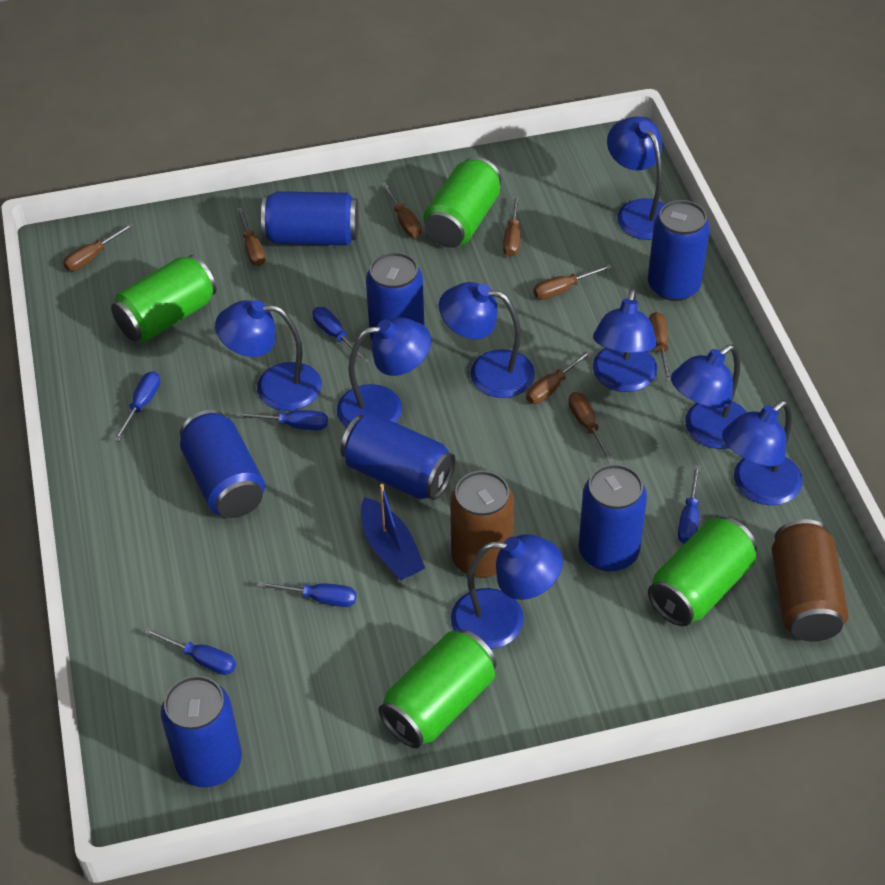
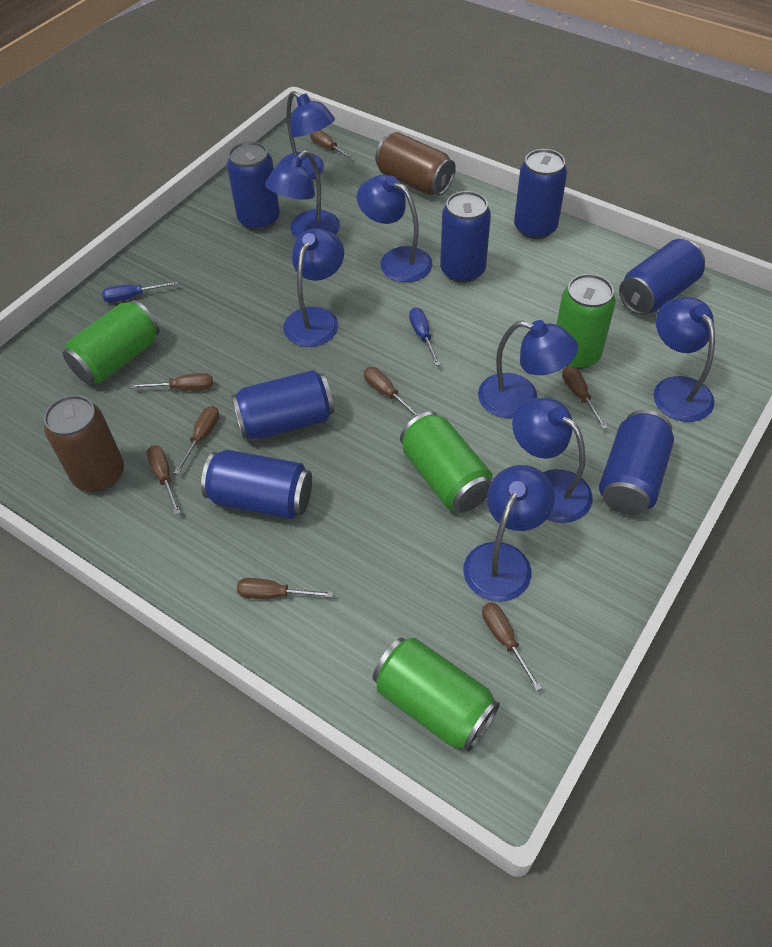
blue boat: 1 -> 0
blue screwdriver: 6 -> 2

